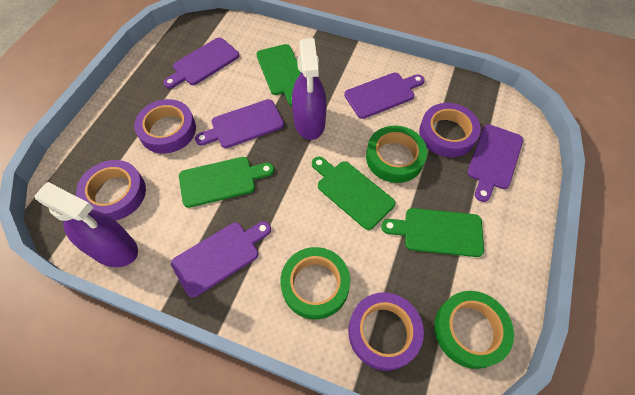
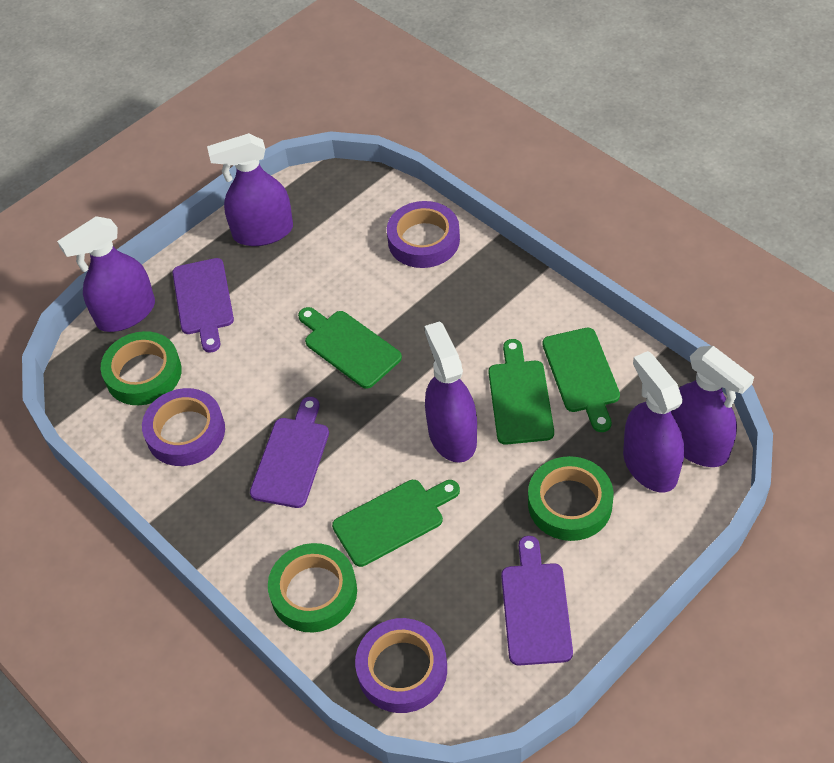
purple cutting board: 5 -> 3
purple spray bottle: 2 -> 5
purple tape: 4 -> 3

